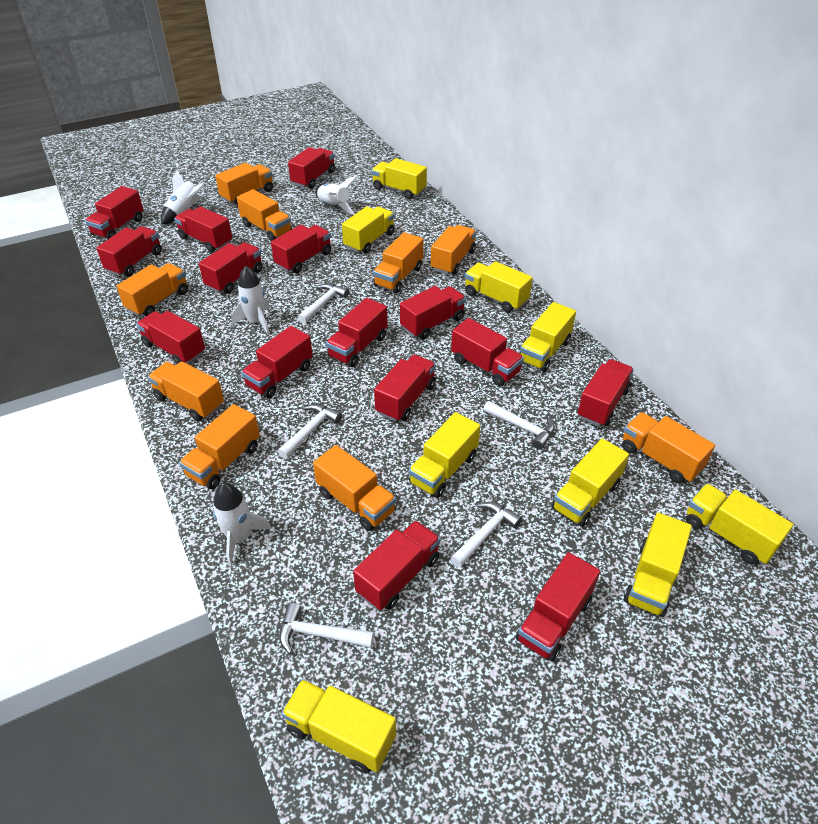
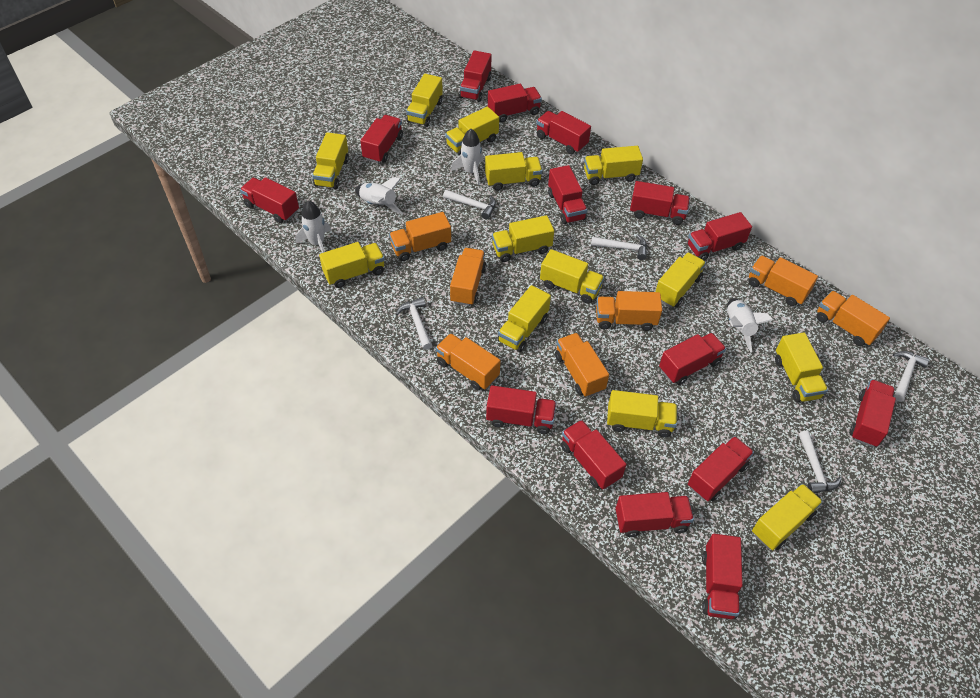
orange truck: 9 -> 7
yellow truck: 9 -> 13

